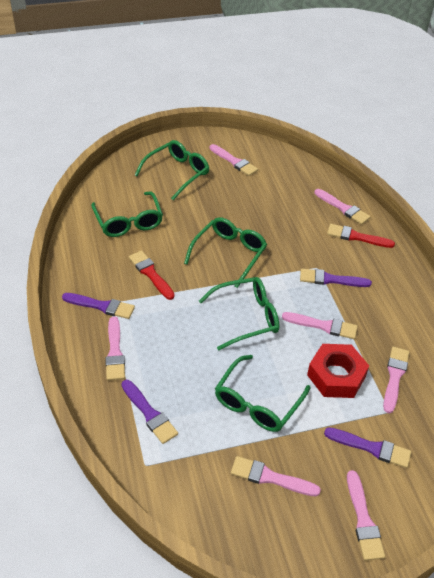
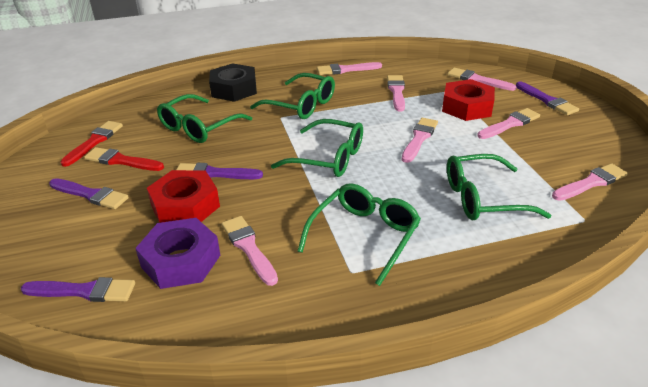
black nut: 0 -> 1
purple nut: 0 -> 1
red nut: 1 -> 2

